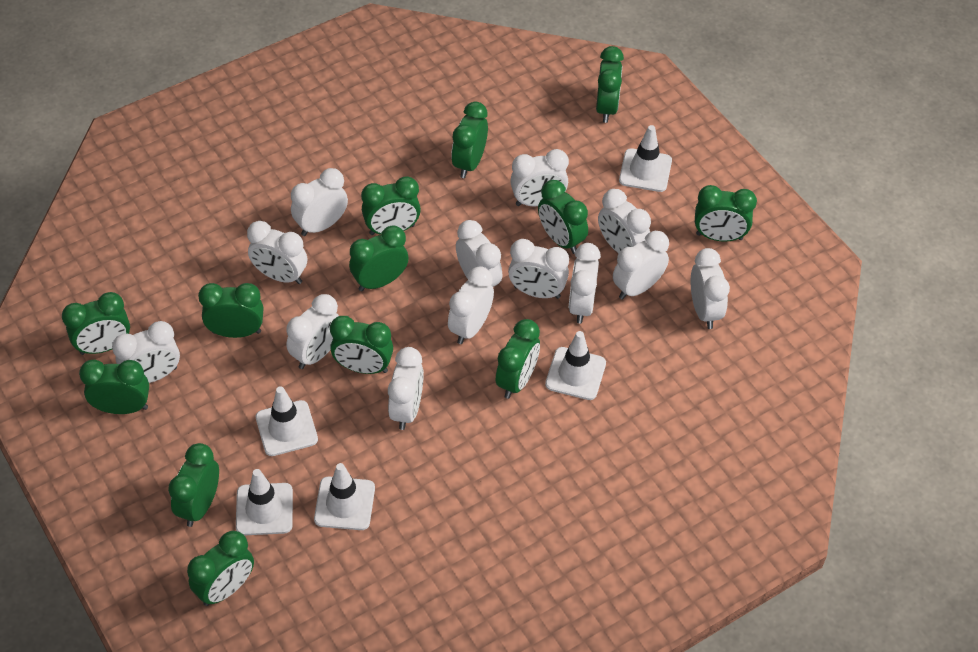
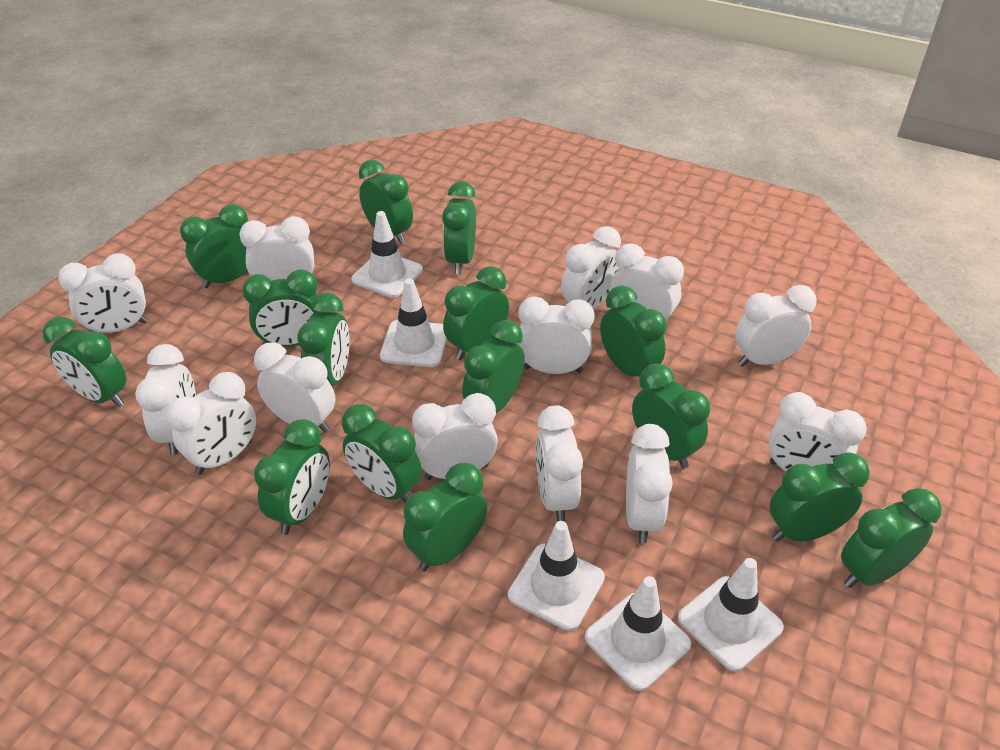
green clock: 13 -> 15

